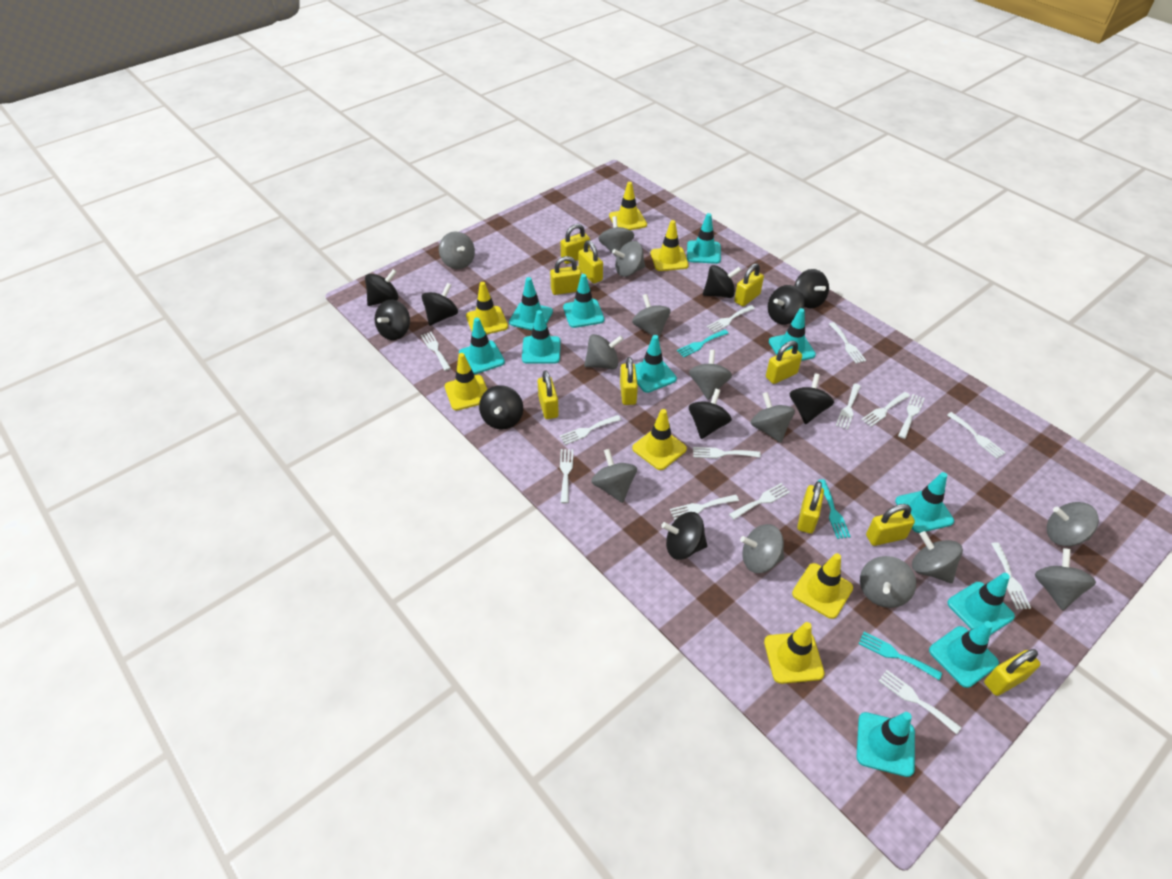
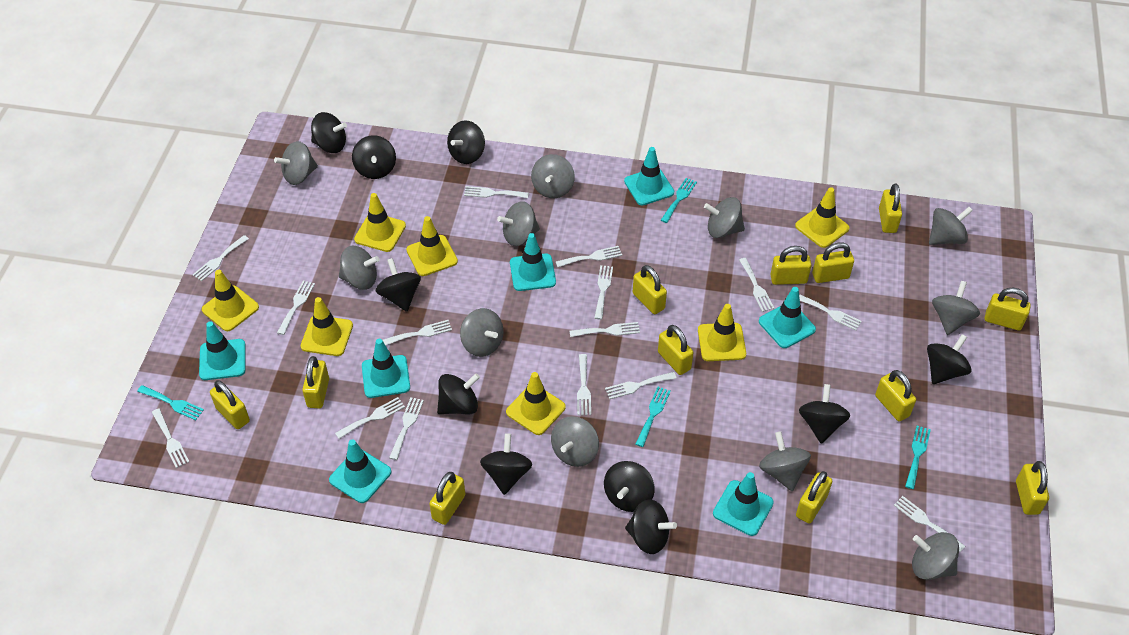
grey spinning top: 13 -> 11
turquoise fork: 3 -> 4
turquoise traffic cone: 11 -> 7
white fork: 14 -> 15
yellow padlock: 10 -> 12

